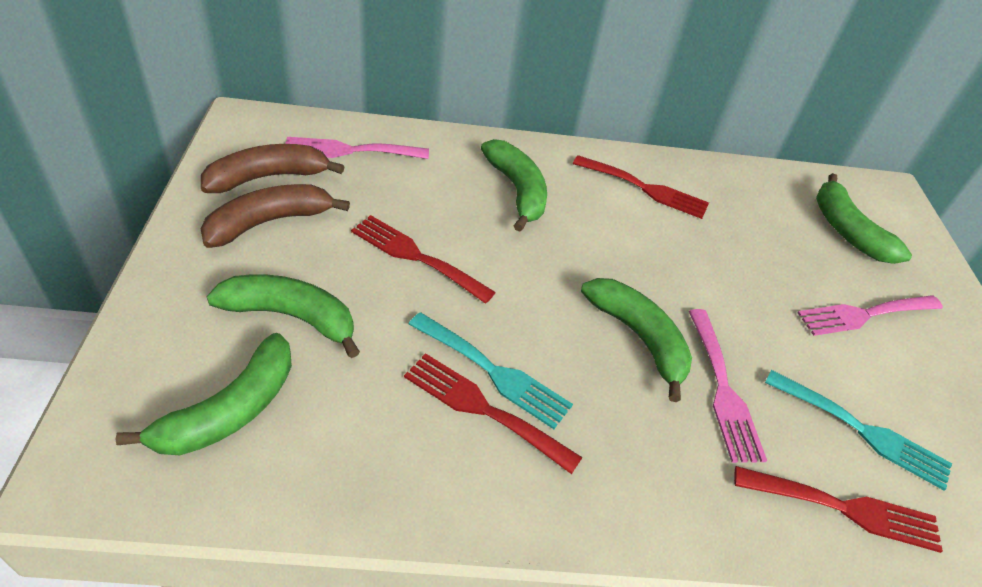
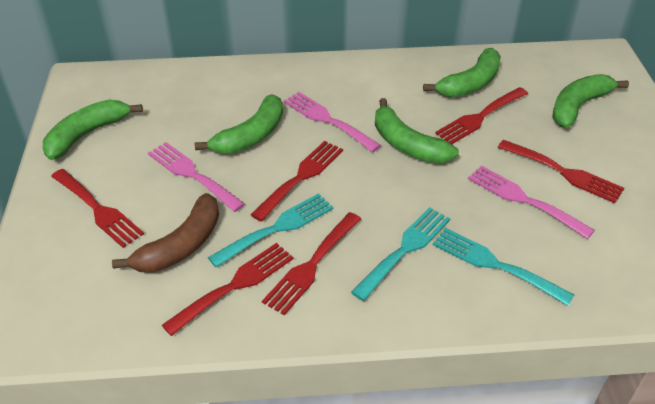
brown banana: 2 -> 1
red fork: 4 -> 6
turquoise fork: 2 -> 3

